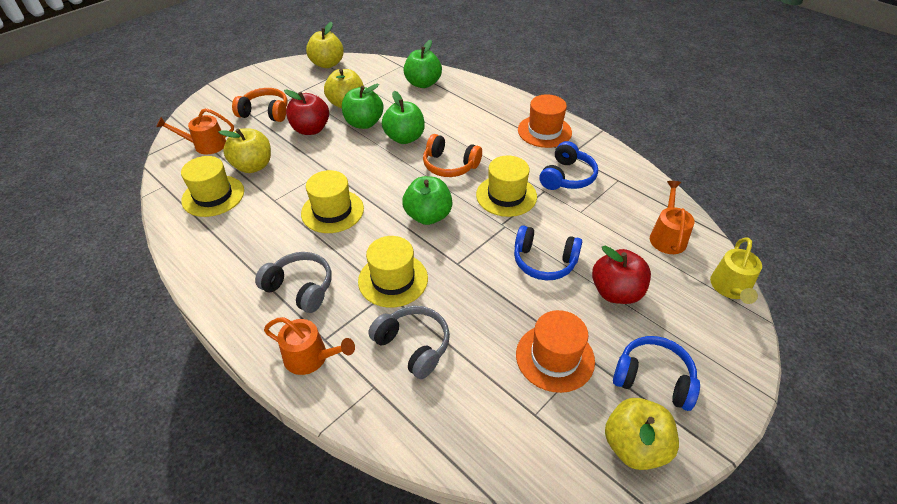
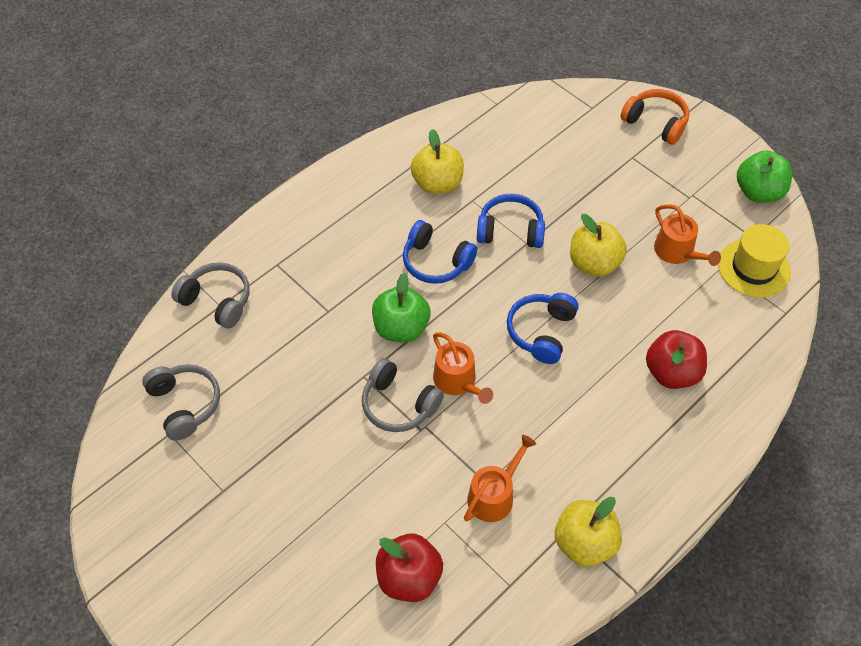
green apple: 4 -> 2
grey headphones: 2 -> 3
orange hat: 2 -> 0
orange headphones: 2 -> 1
yellow apple: 4 -> 3
yellow hat: 4 -> 1
yellow watering can: 1 -> 0

